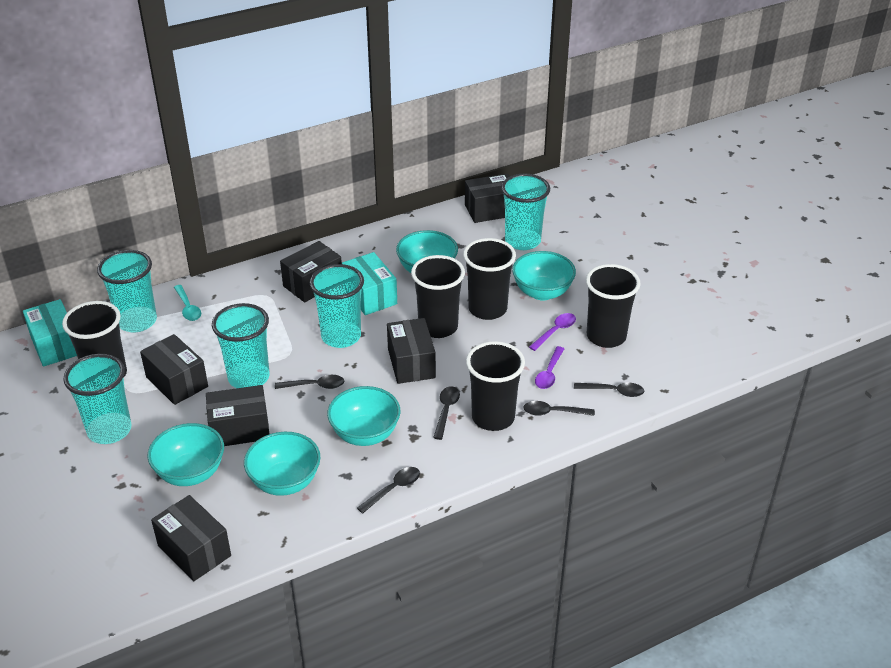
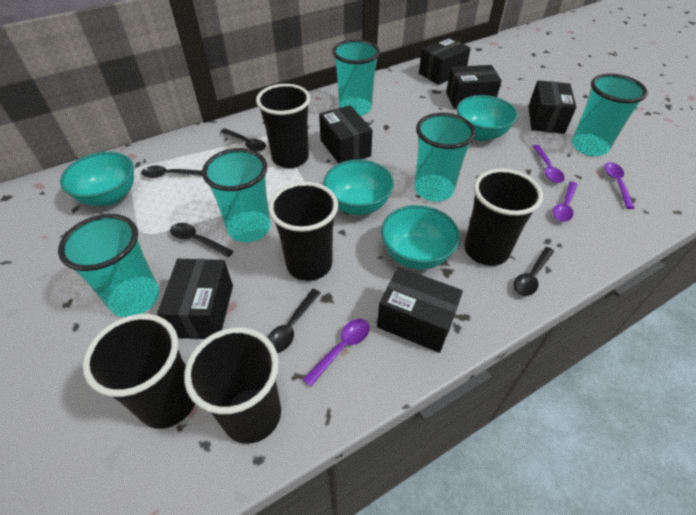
purple spoon: 2 -> 4
turquoise bowl: 5 -> 4
turquoise box: 2 -> 0
turquoise spoon: 1 -> 0

